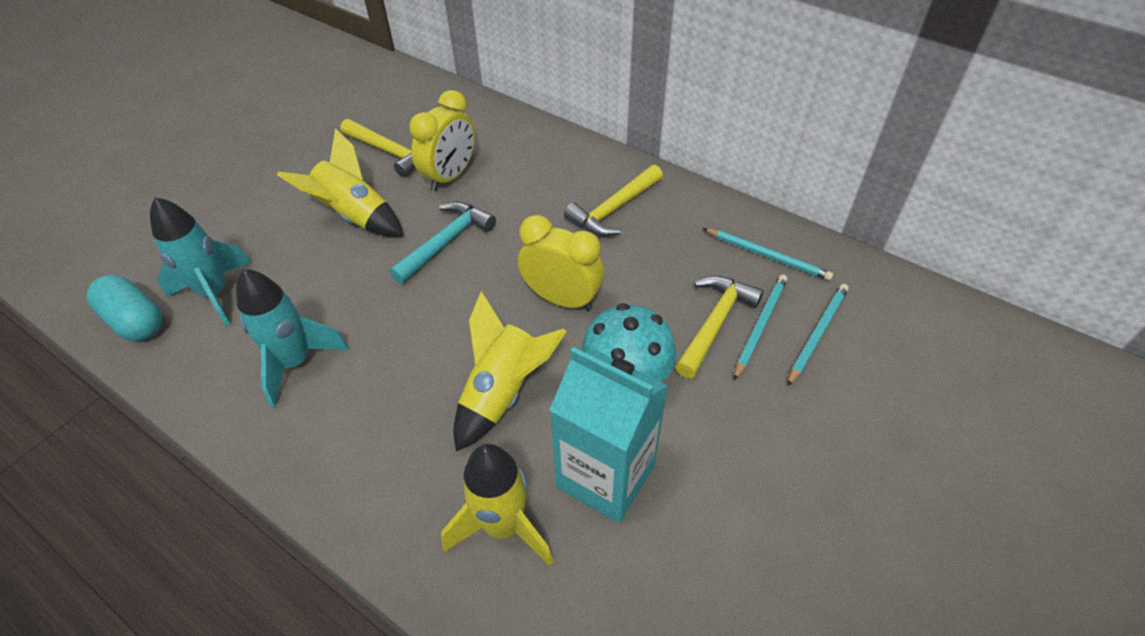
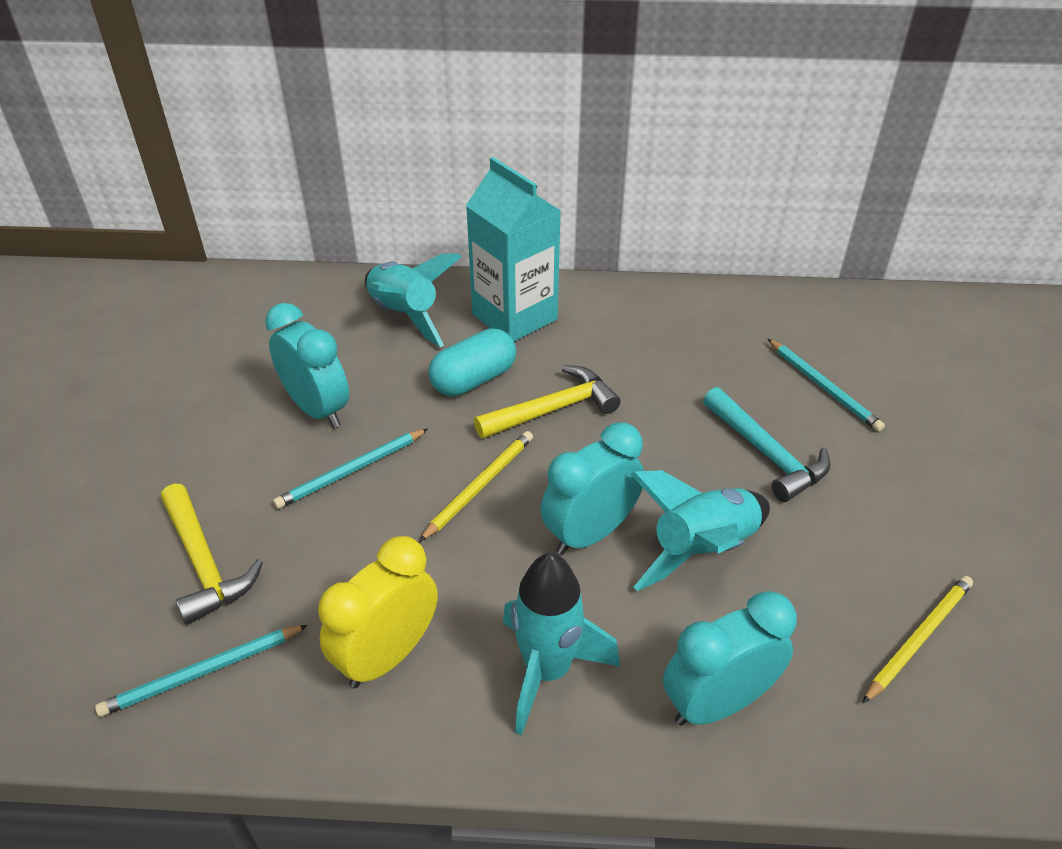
turquoise clock: 0 -> 3
turquoise mushroom: 1 -> 0
turquoise rocket: 2 -> 3
yellow clock: 2 -> 1
yellow hammer: 3 -> 2
yellow pencil: 0 -> 2
yellow rocket: 3 -> 0

